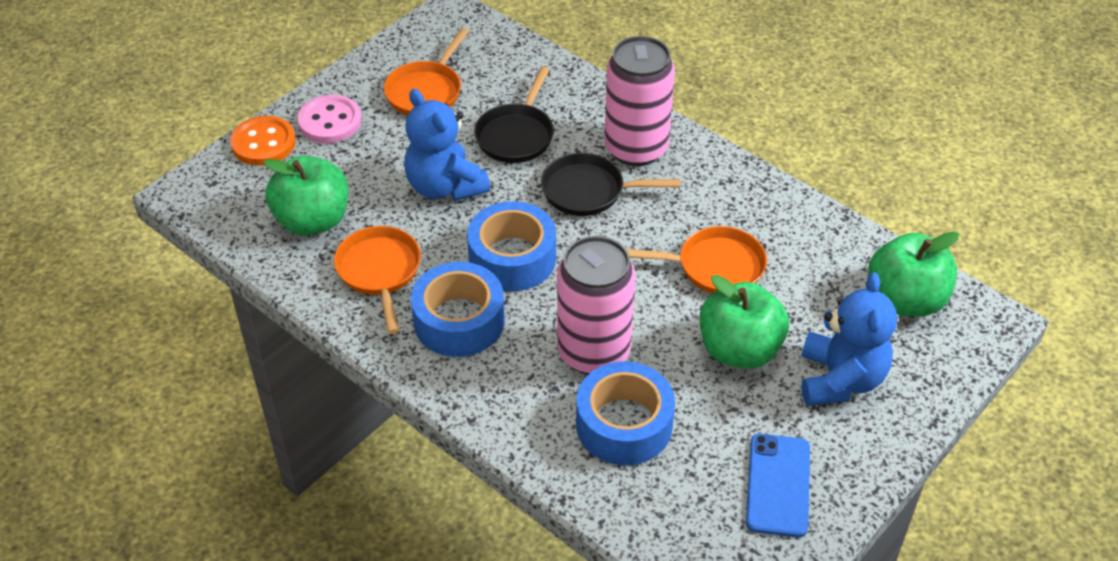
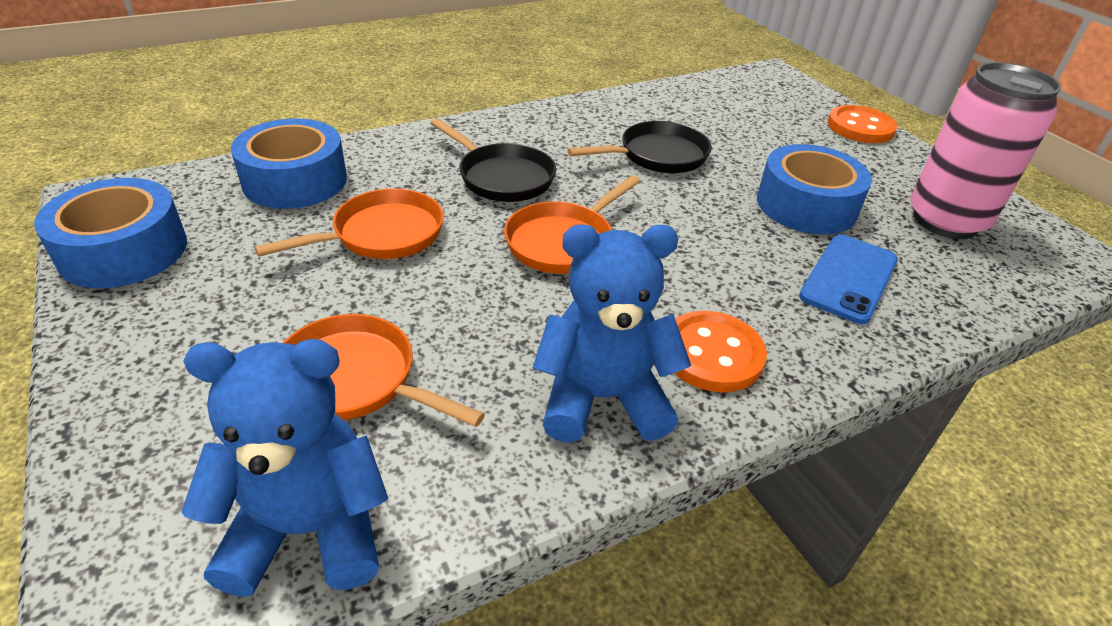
green apple: 3 -> 0
orange button: 1 -> 2
pink button: 1 -> 0
pink can: 2 -> 1

